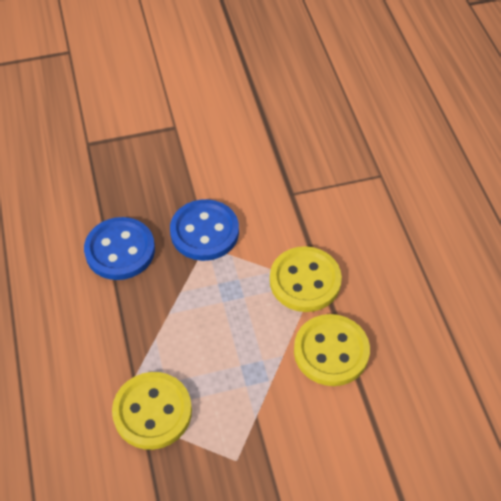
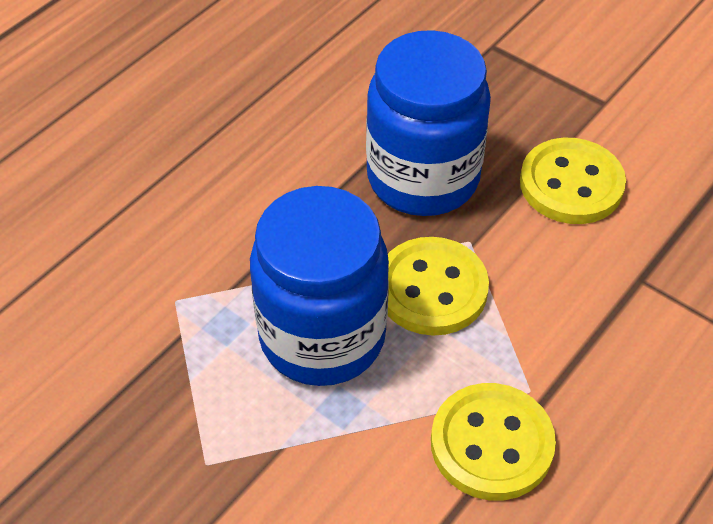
blue button: 2 -> 0
blue jar: 0 -> 2

